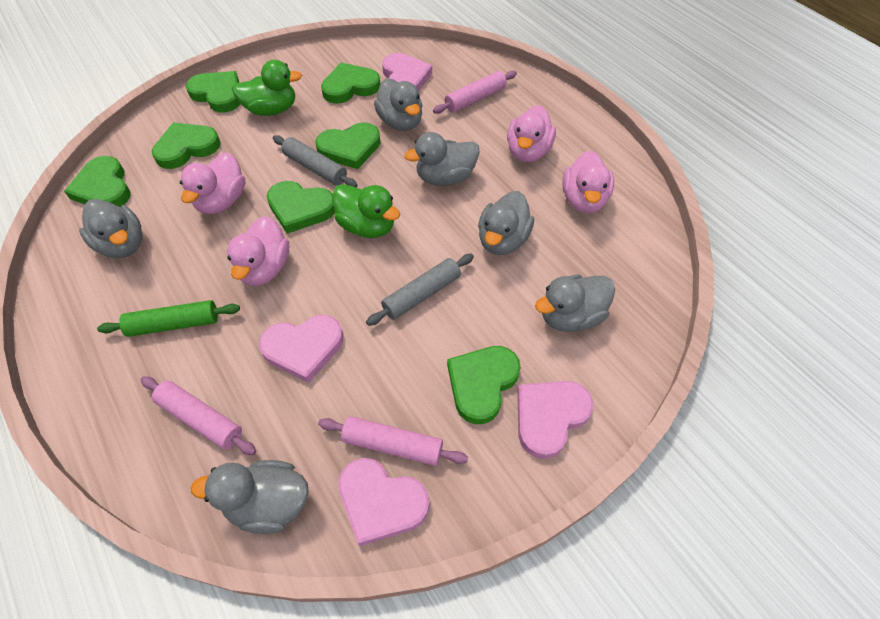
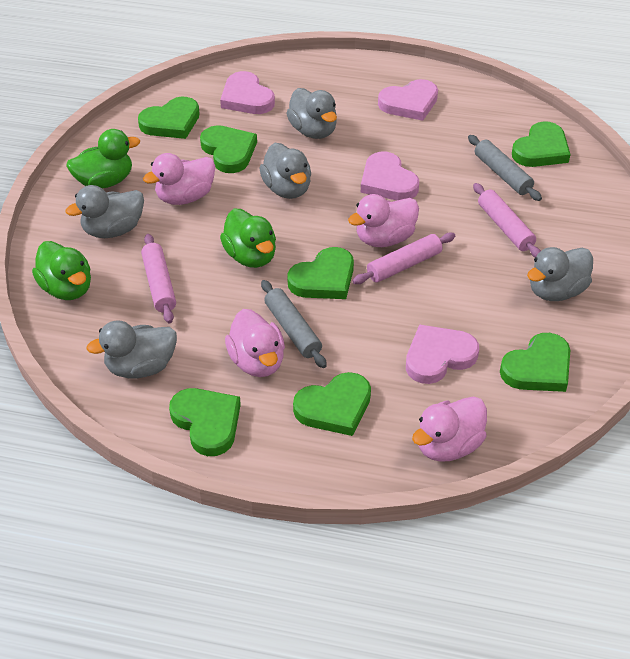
green duck: 2 -> 3
green rolling pin: 1 -> 0
grey duck: 6 -> 5

